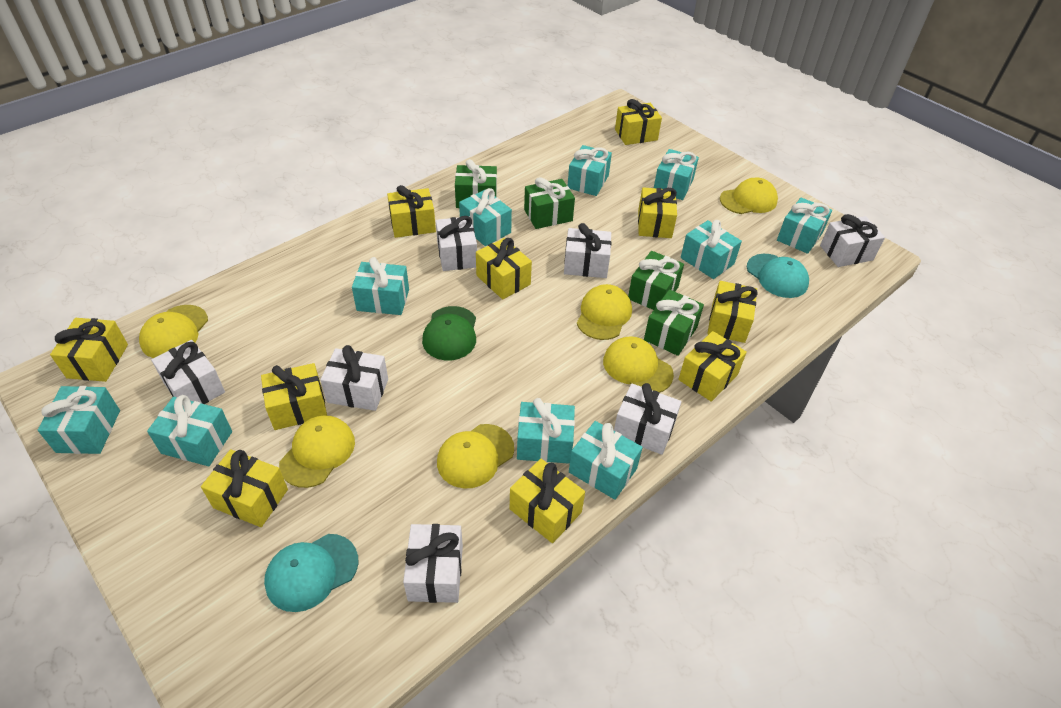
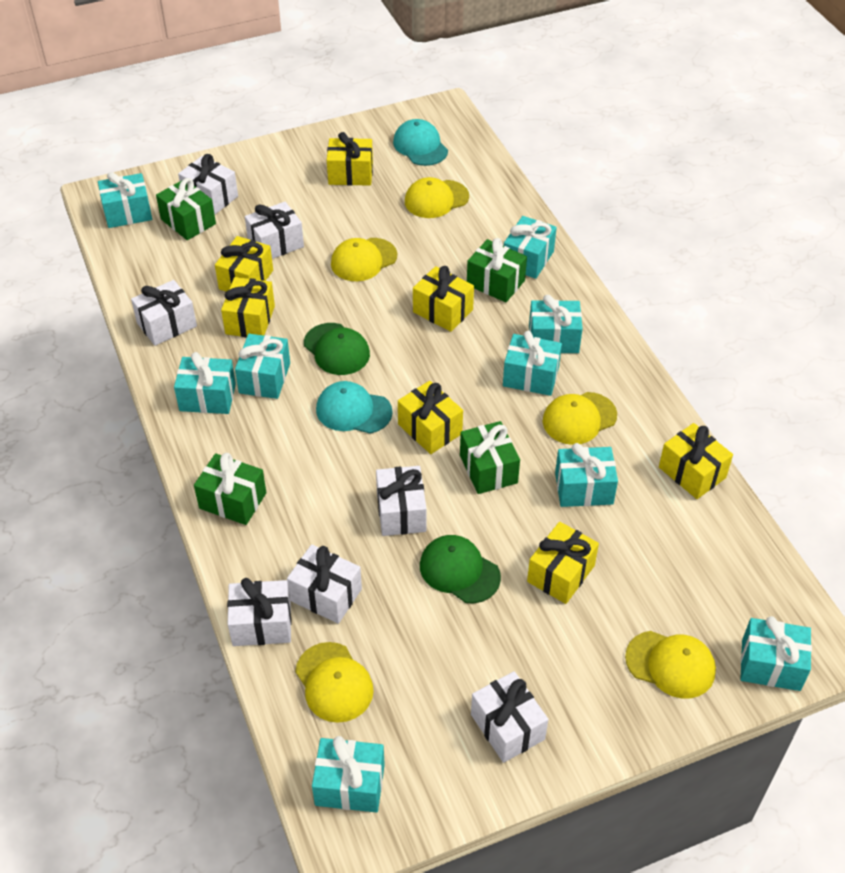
green cap: 1 -> 2
turquoise gift: 10 -> 9
yellow cap: 6 -> 5
yellow gift: 10 -> 7

